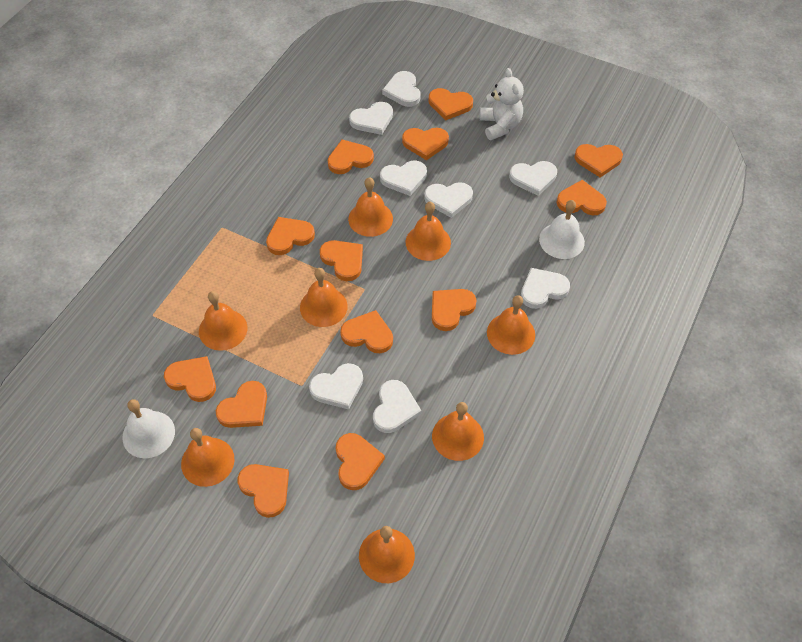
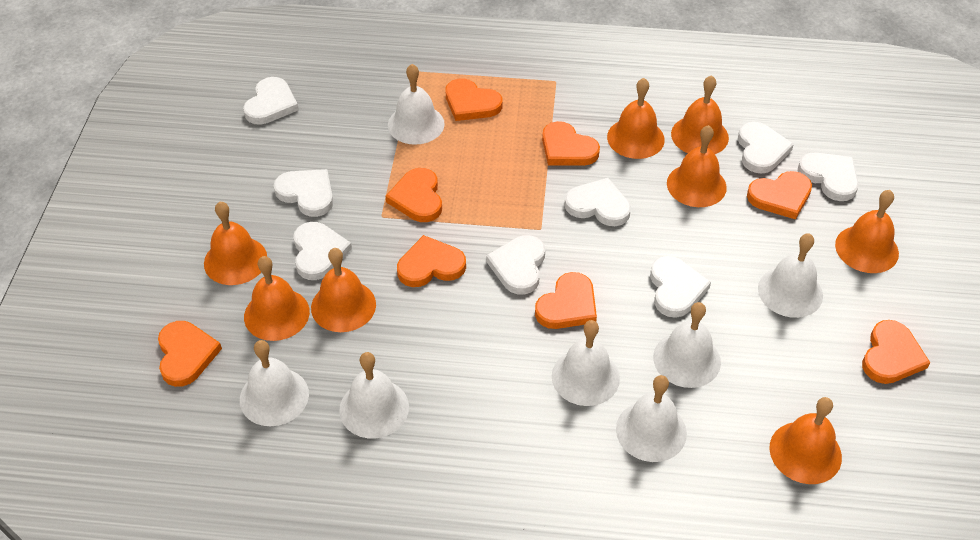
orange heart: 13 -> 8
white bell: 2 -> 7
white teddy bear: 1 -> 0

